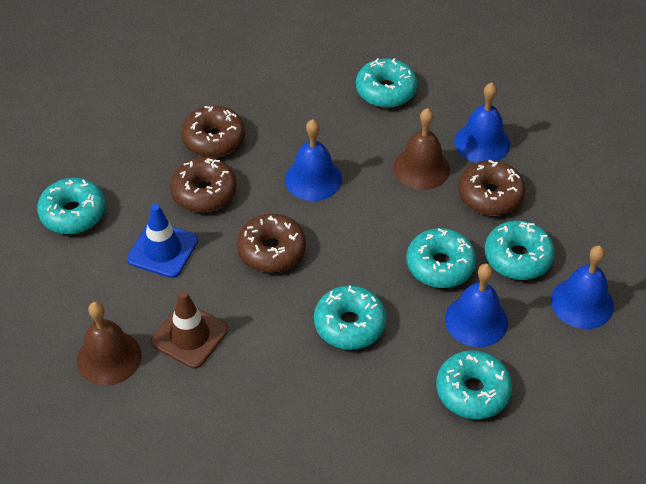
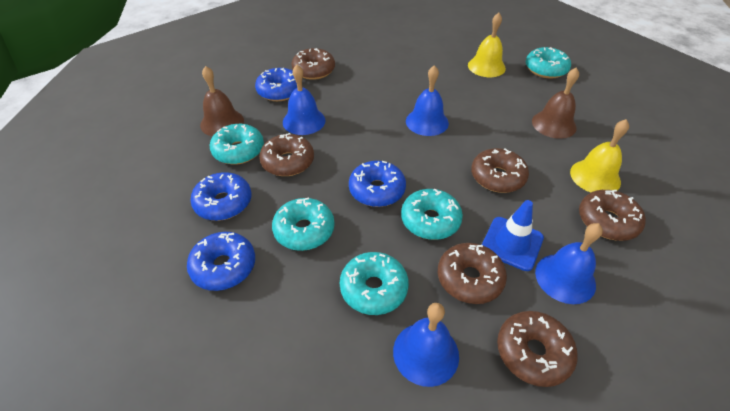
blue donut: 0 -> 4
brown donut: 4 -> 6
brown traffic cone: 1 -> 0
turquoise donut: 6 -> 5
yellow bell: 0 -> 2

